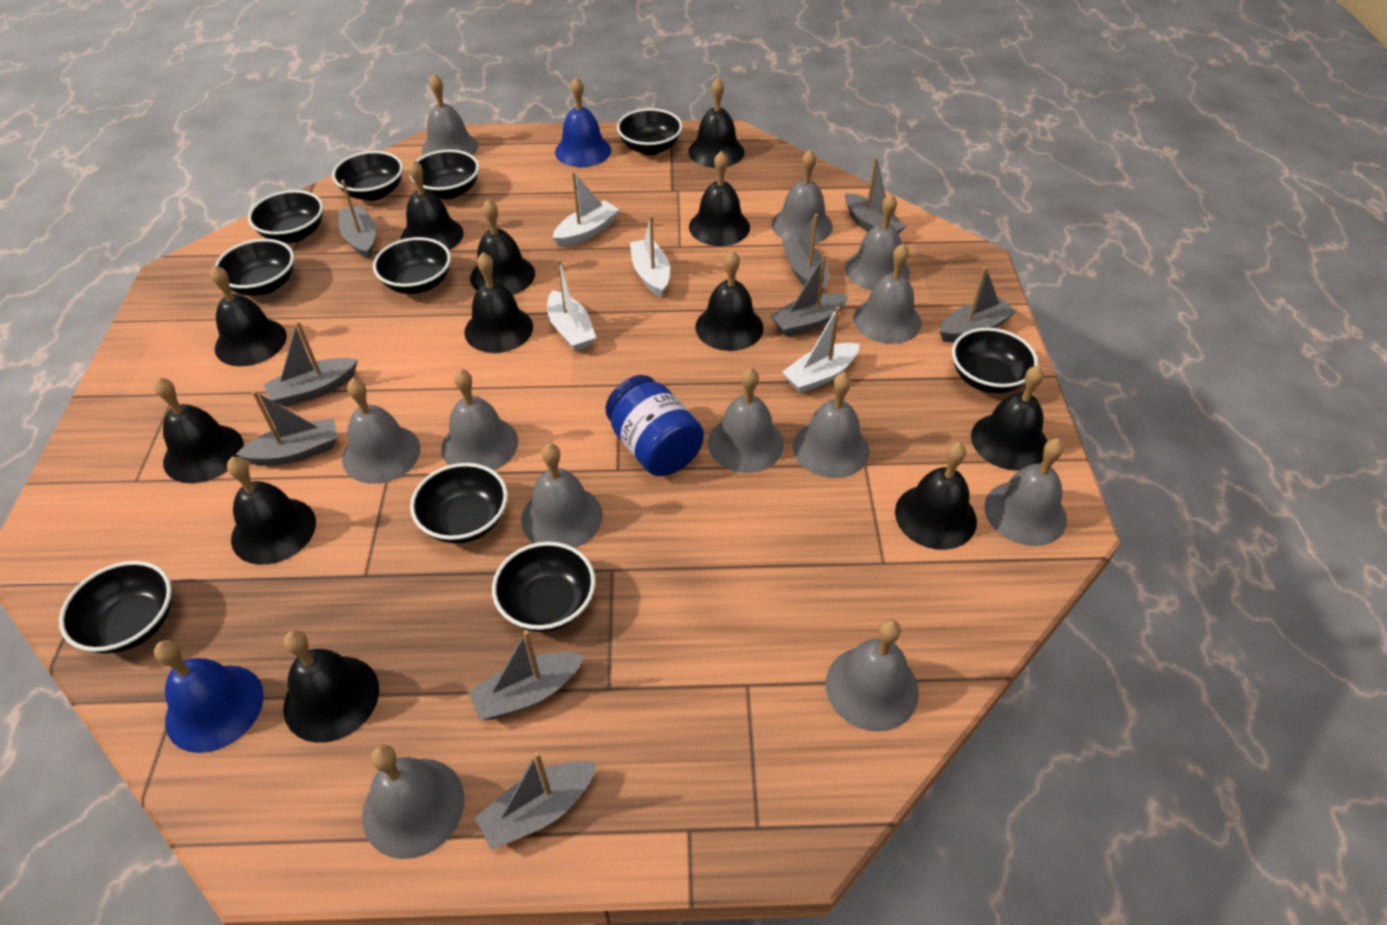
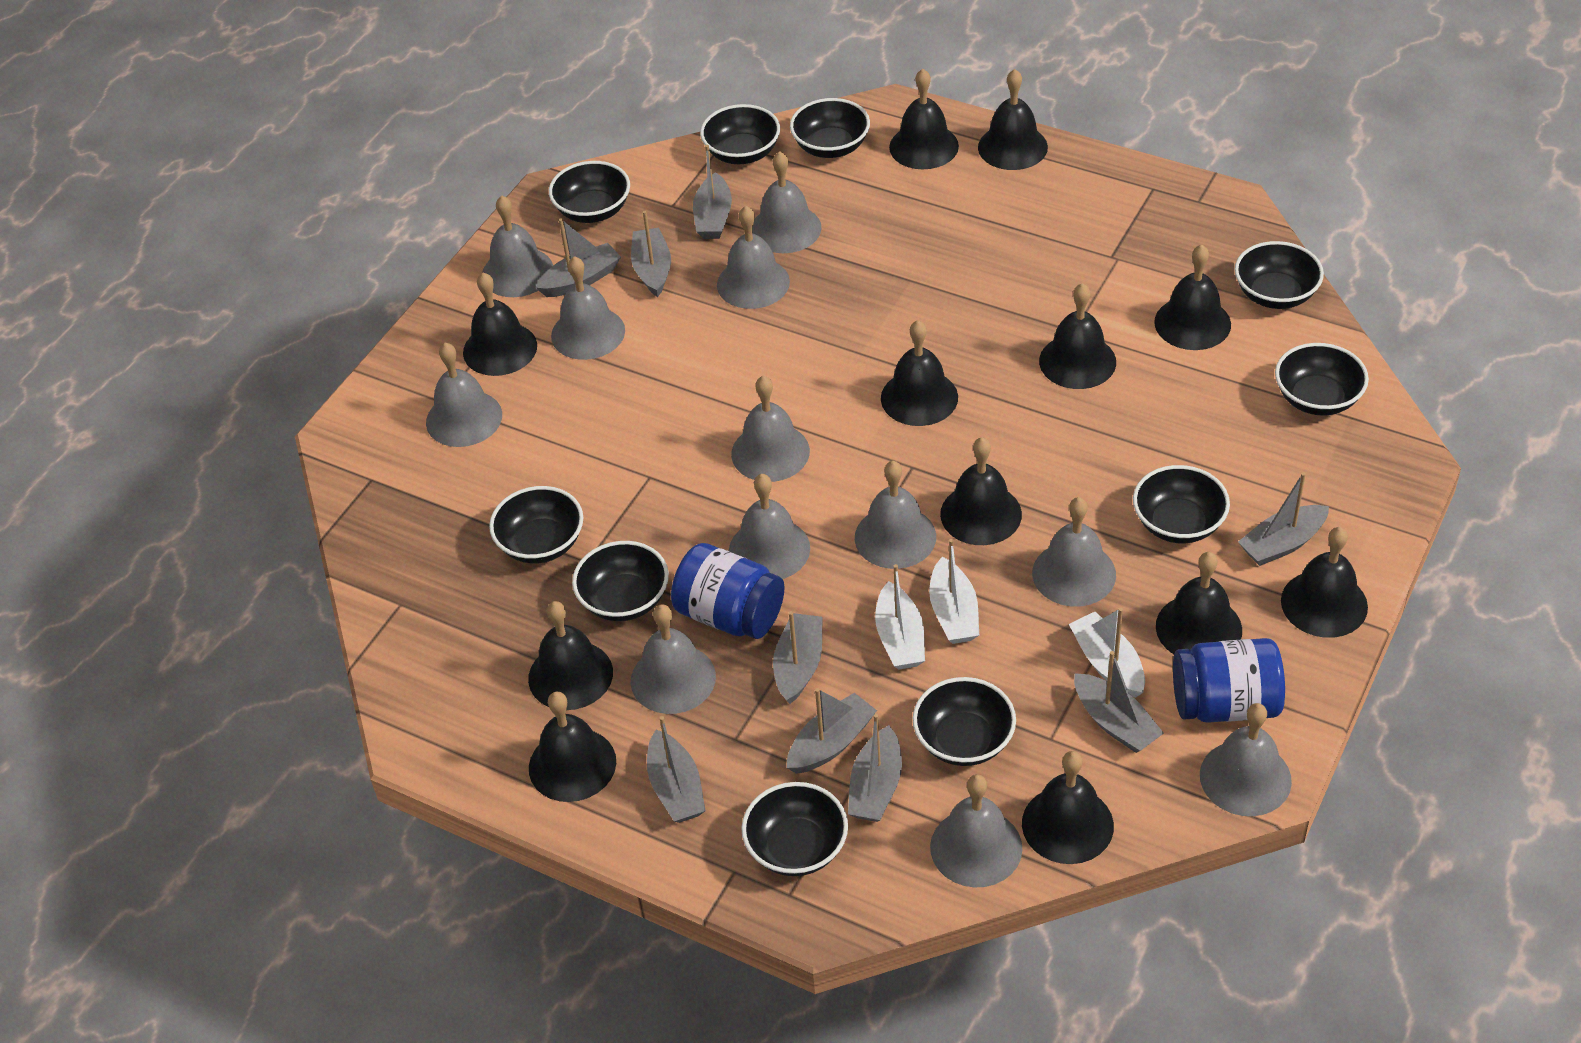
blue bell: 2 -> 0
blue jar: 1 -> 2
white boat: 4 -> 3

